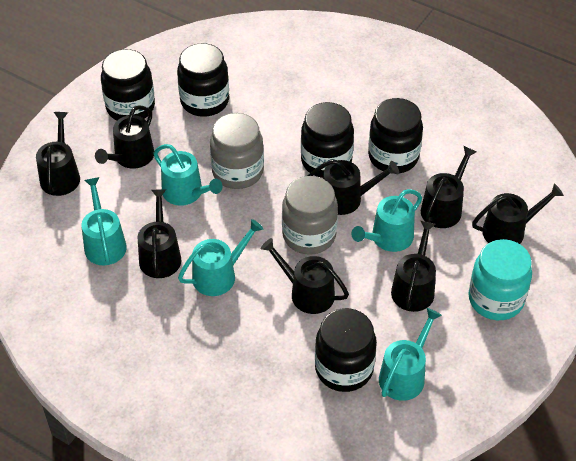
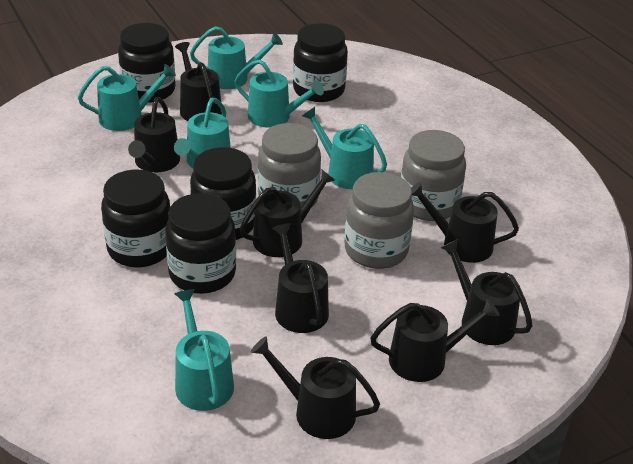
grey jar: 2 -> 3
turquoise jar: 1 -> 0
turquoise watering can: 5 -> 6

